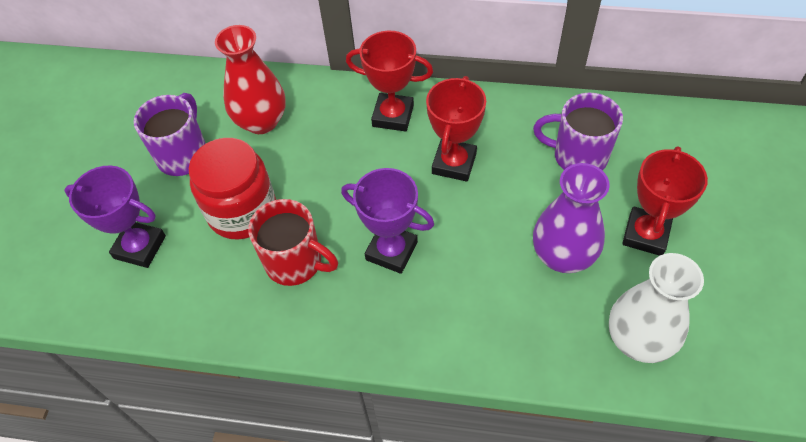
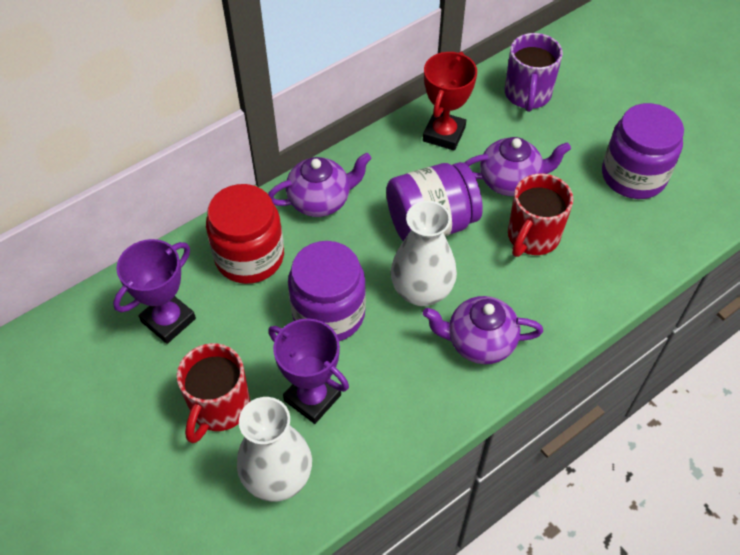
purple jar: 0 -> 3
purple mug: 2 -> 1
purple teapot: 0 -> 3
purple vase: 1 -> 0
red mug: 1 -> 2
red trophy: 3 -> 1
red vase: 1 -> 0
white vase: 1 -> 2

